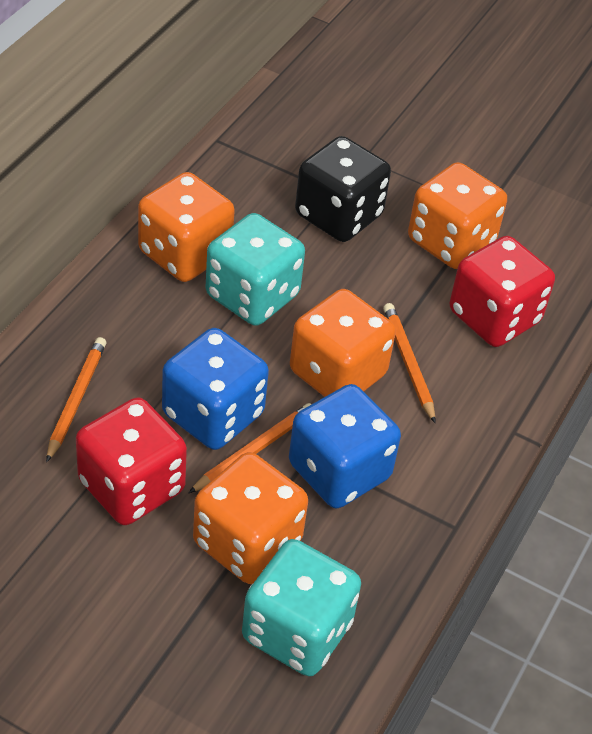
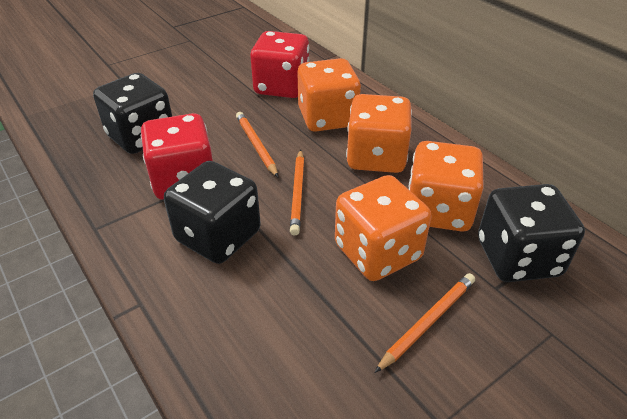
black dice: 1 -> 3
blue dice: 2 -> 0
turquoise dice: 2 -> 0

